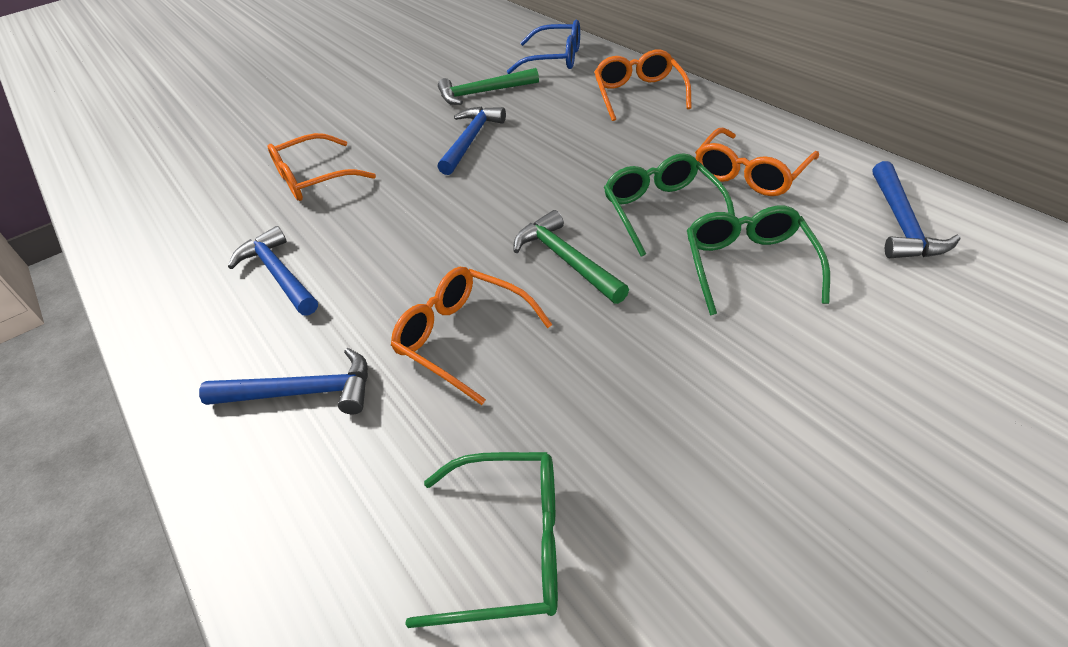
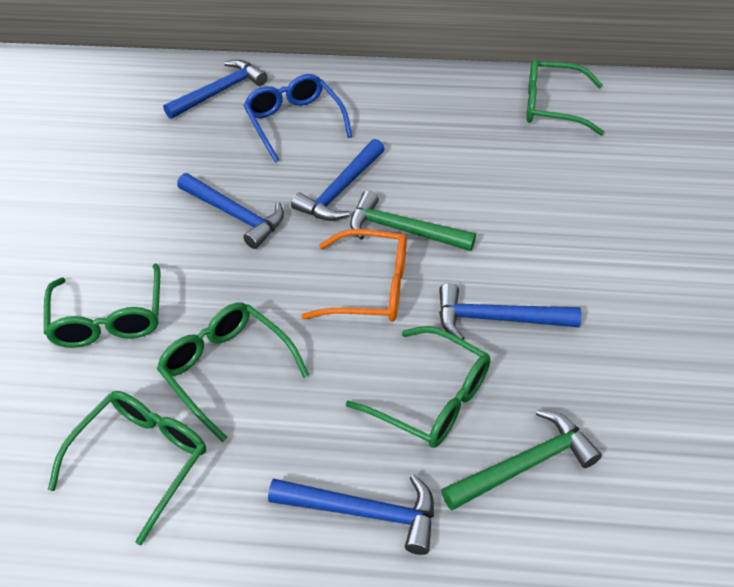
blue hammer: 4 -> 5
green glasses: 3 -> 5
orange glasses: 4 -> 1

